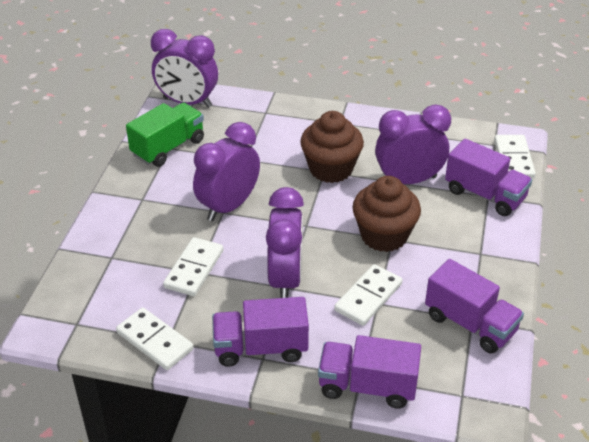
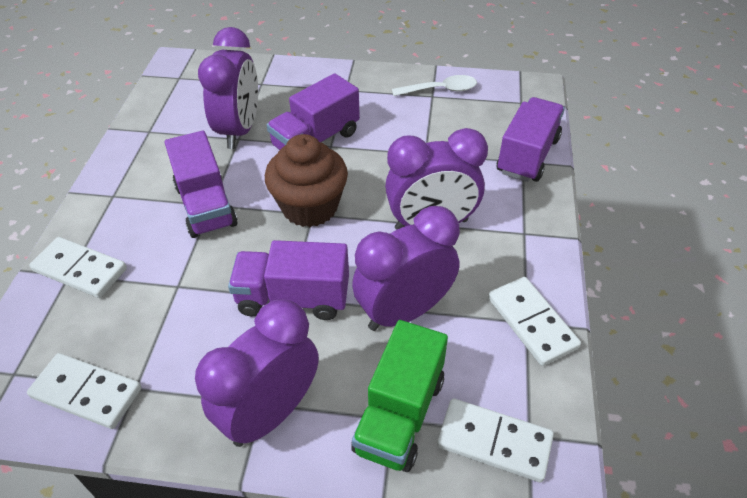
brown cupcake: 2 -> 1
white spoon: 0 -> 1

